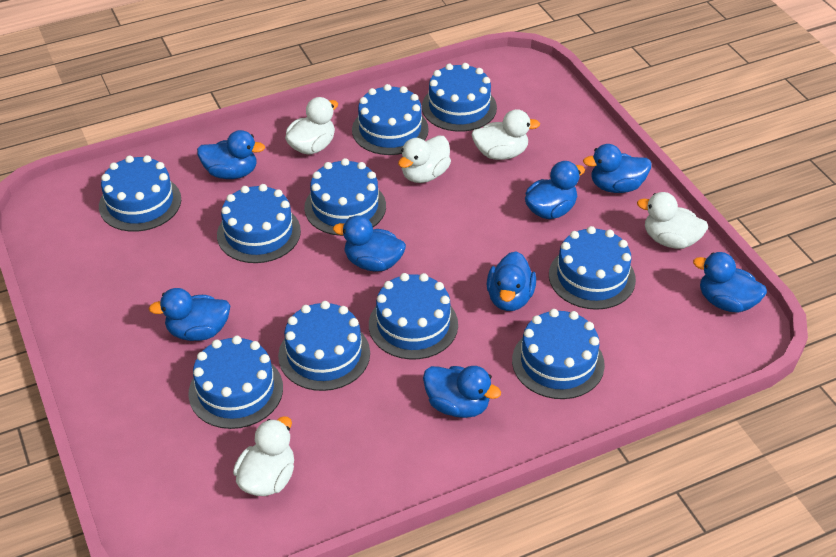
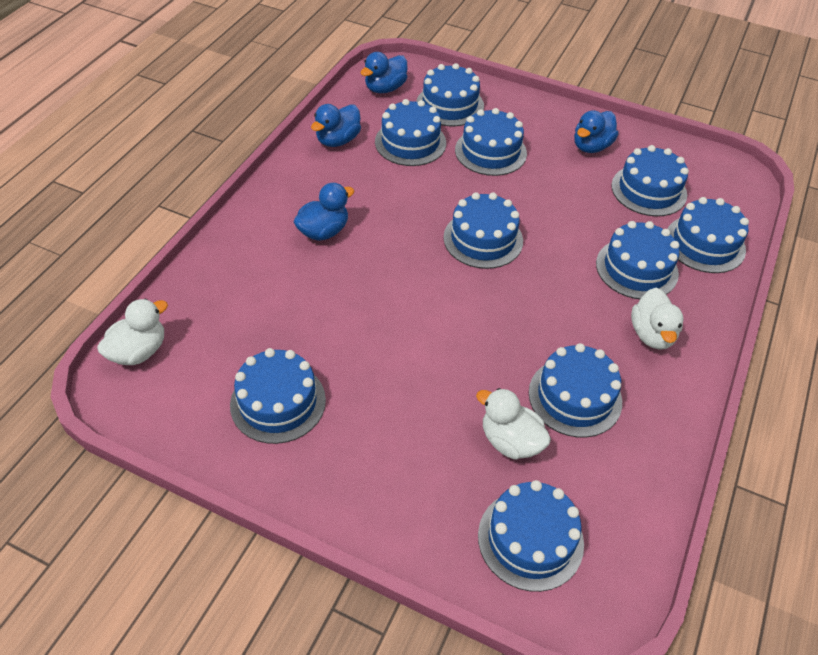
blue duck: 8 -> 4
white duck: 5 -> 3

